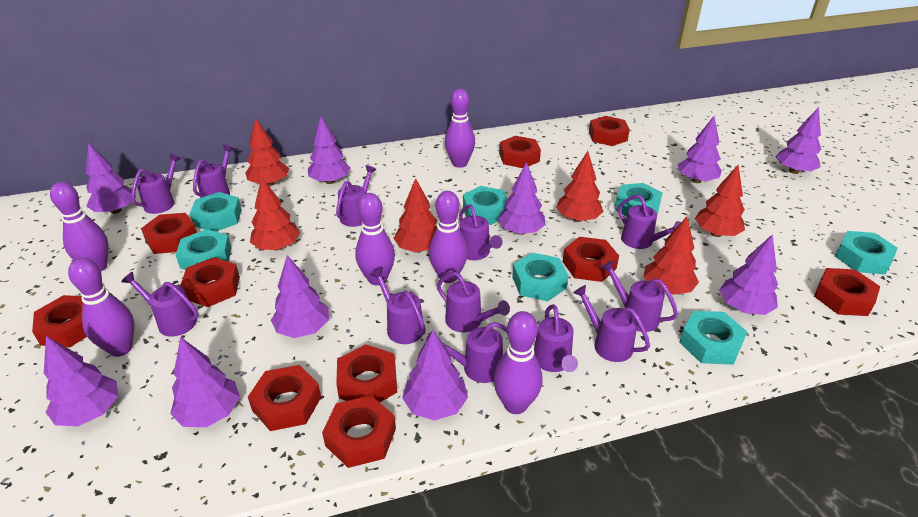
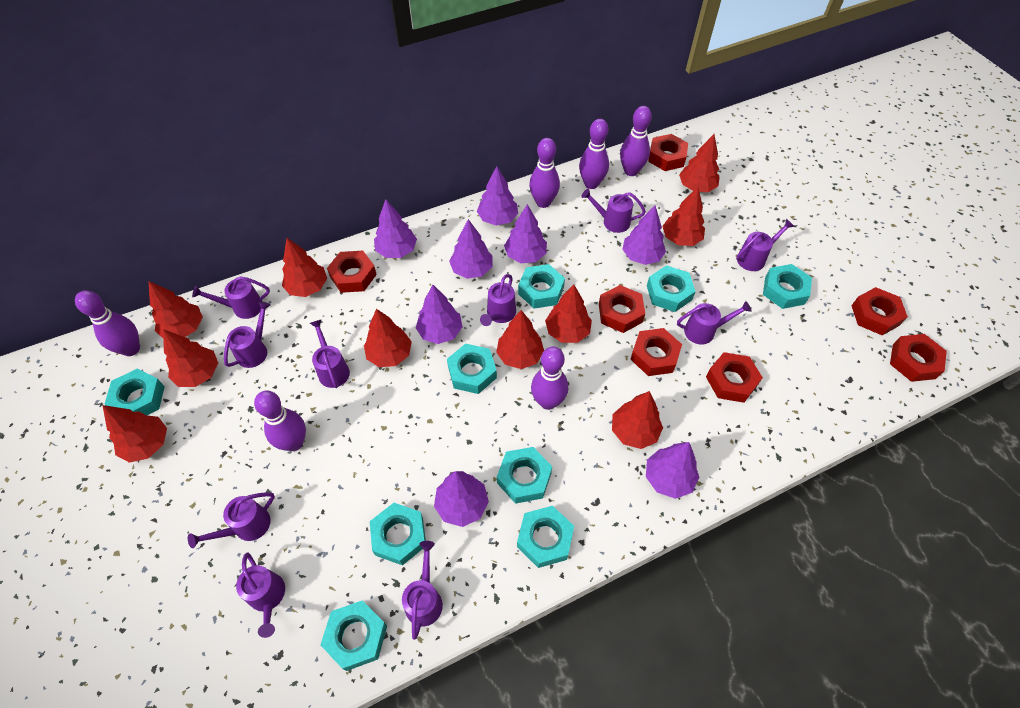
purple tree: 10 -> 8
purple watering can: 12 -> 10
red nut: 10 -> 7
red tree: 6 -> 10
turquoise nut: 7 -> 9

